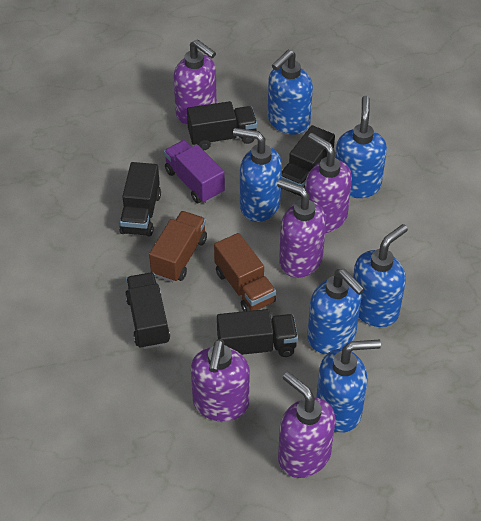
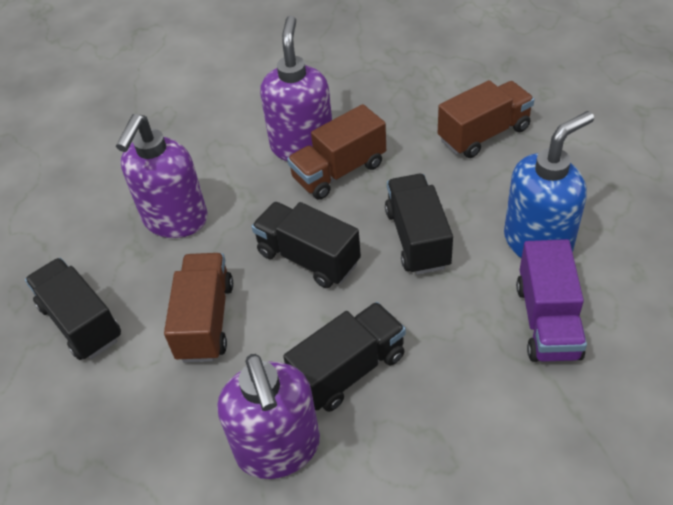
black truck: 5 -> 4
blue soap dispenser: 6 -> 1
brown truck: 2 -> 3
purple soap dispenser: 5 -> 3

